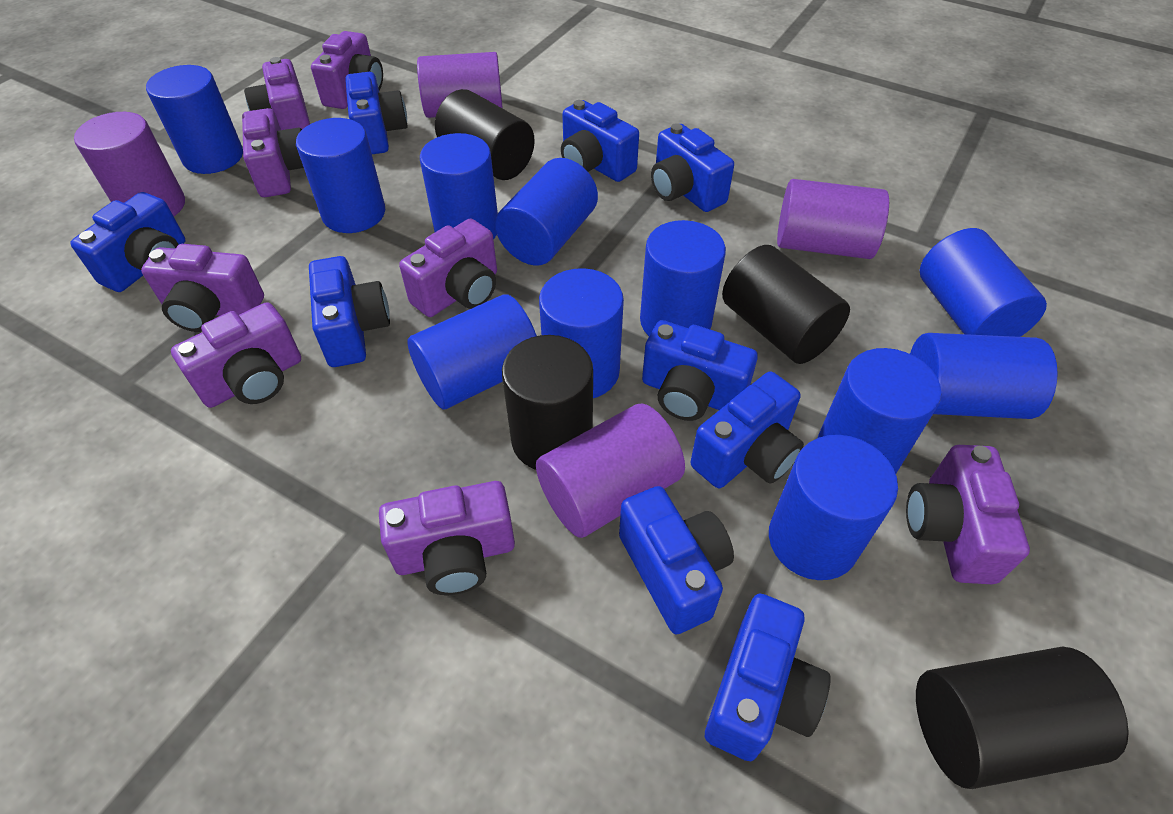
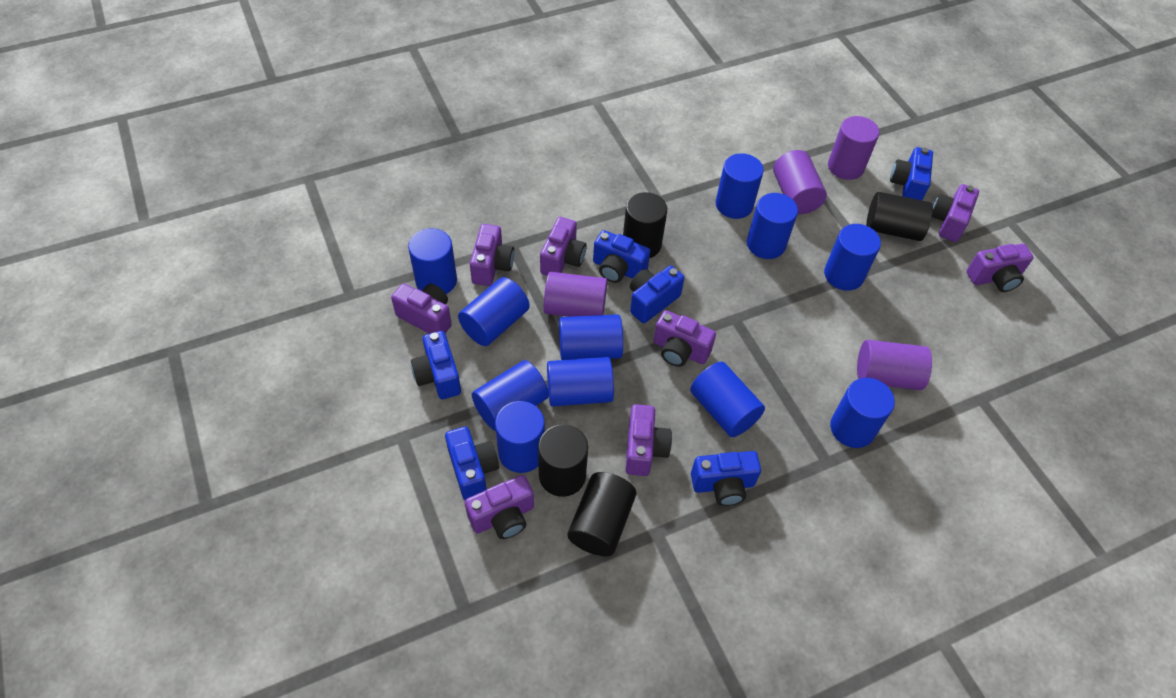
blue camera: 9 -> 6

